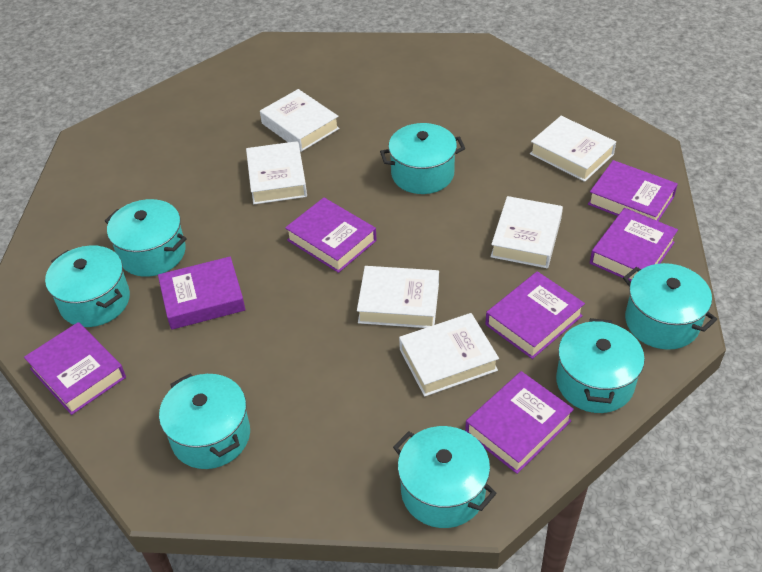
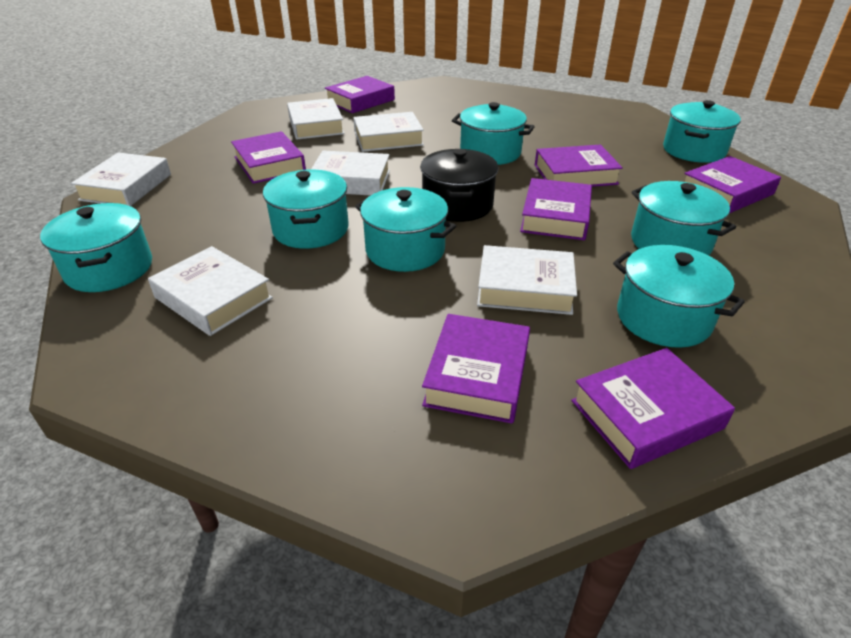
black pot: 0 -> 1

